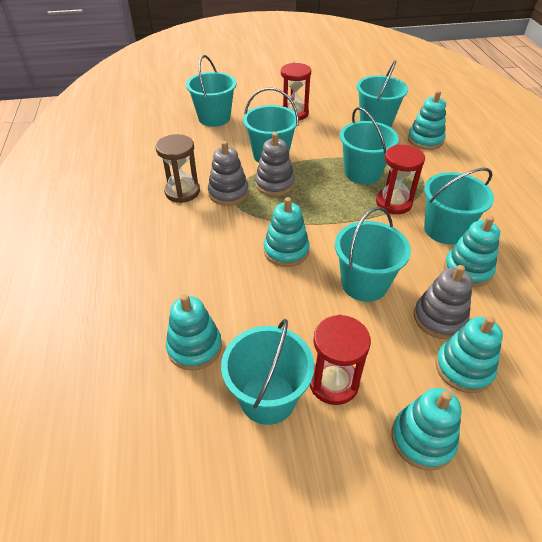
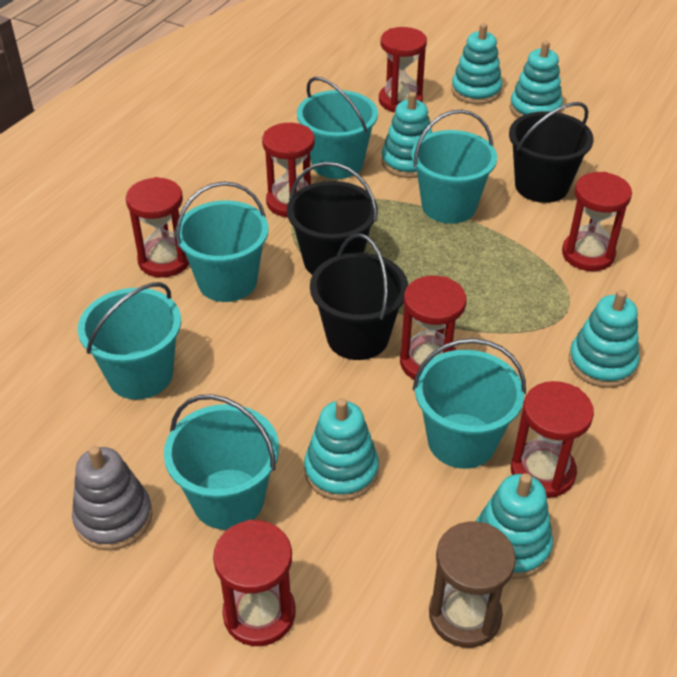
black bucket: 0 -> 3
grey stacking toy: 3 -> 1
red hourglass: 3 -> 7
turquoise bucket: 7 -> 6

